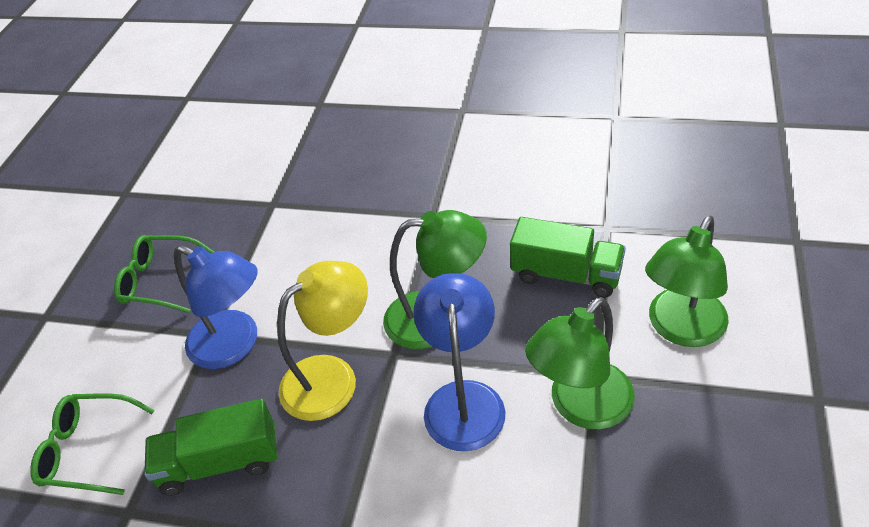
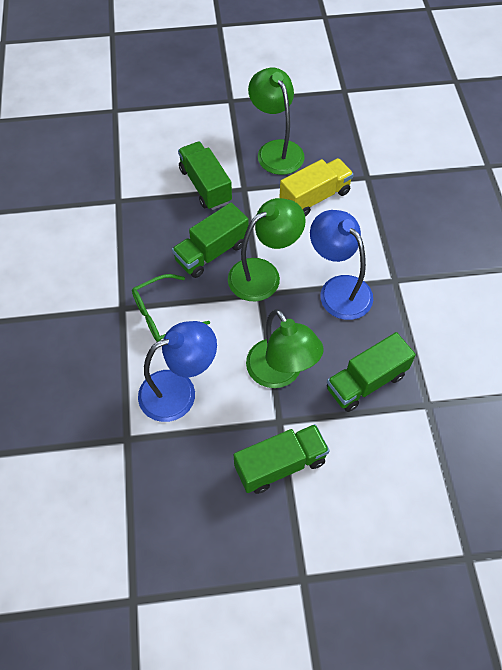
green glasses: 2 -> 1
green truck: 2 -> 4
yellow lamp: 1 -> 0
yellow truck: 0 -> 1

